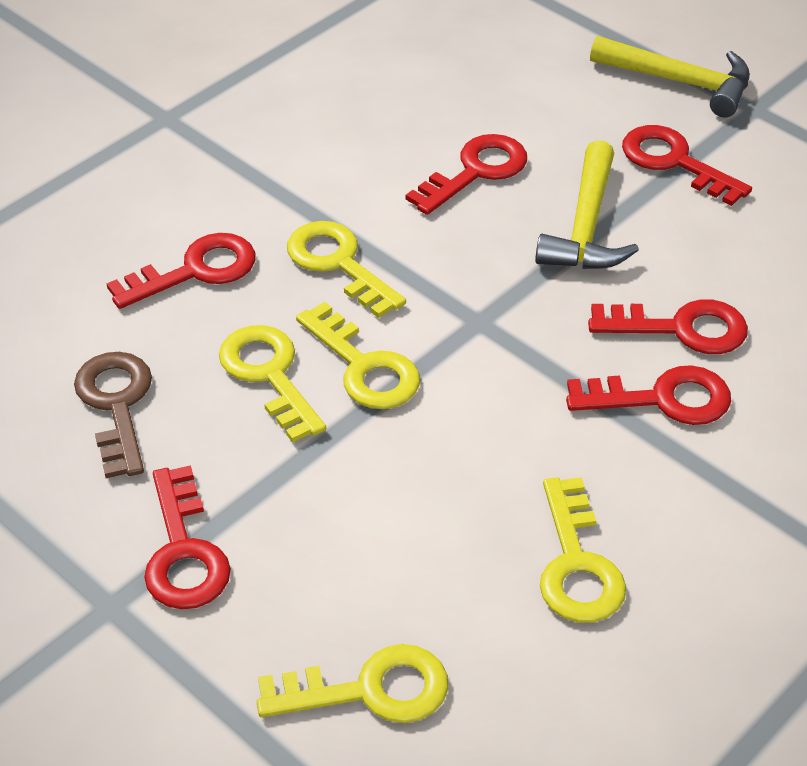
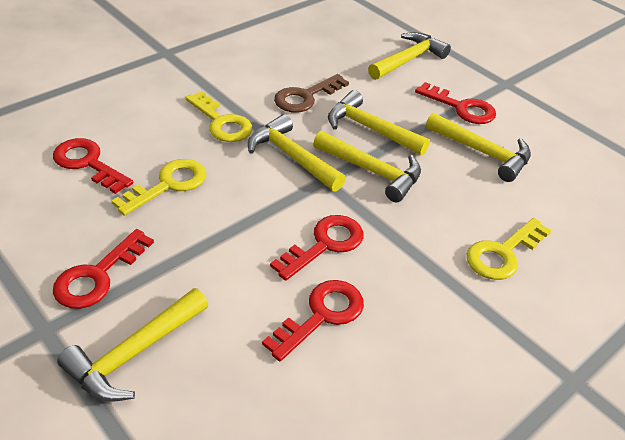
red key: 6 -> 5
yellow hammer: 2 -> 6
yellow key: 5 -> 3

